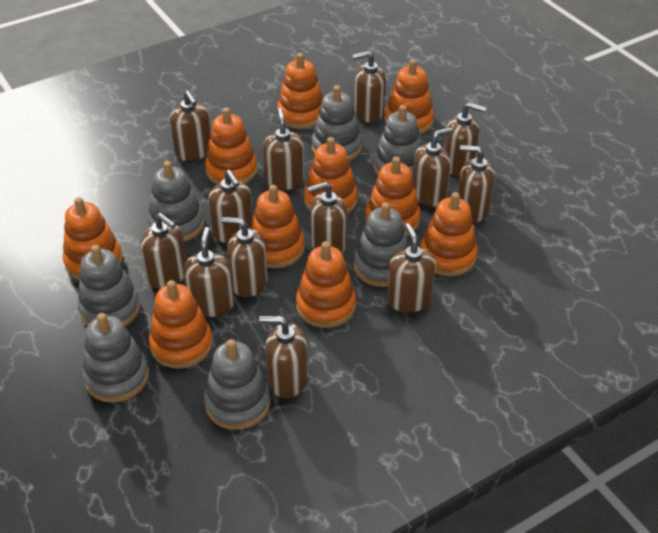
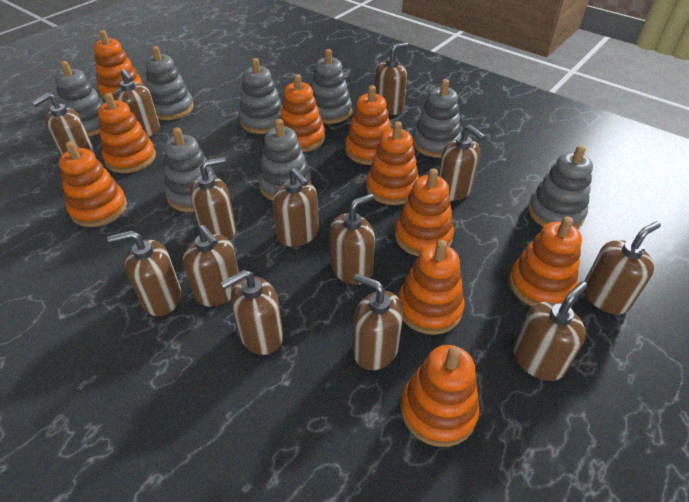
grey stacking toy: 7 -> 8

